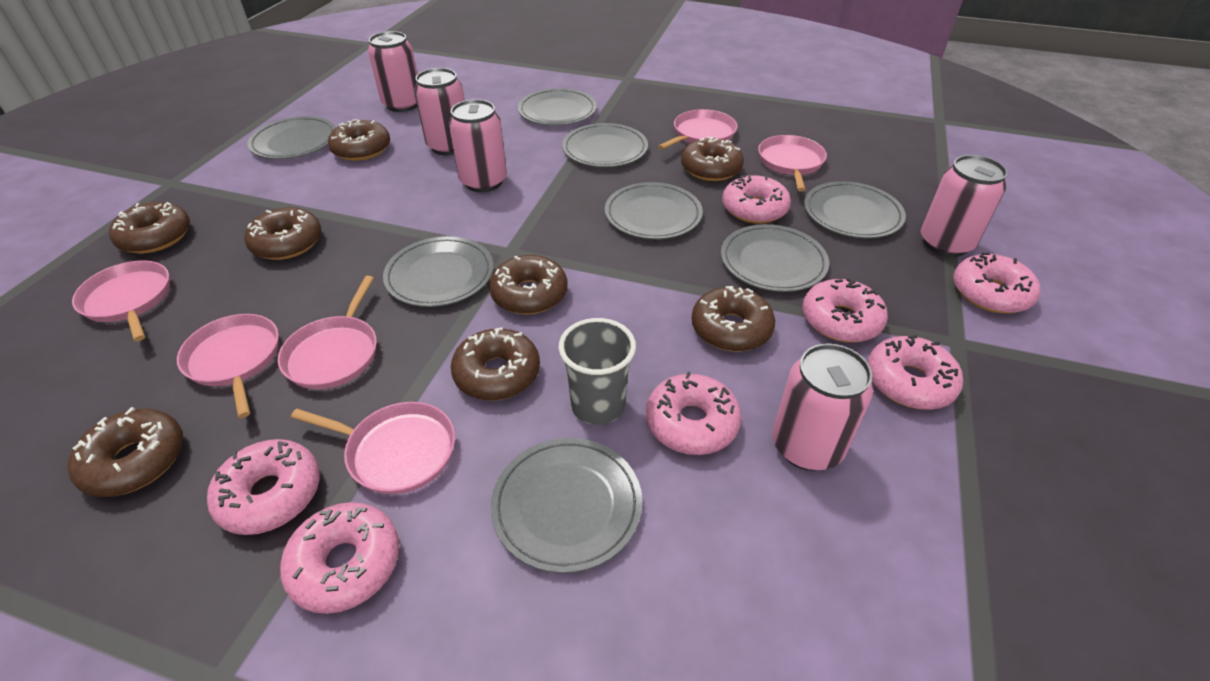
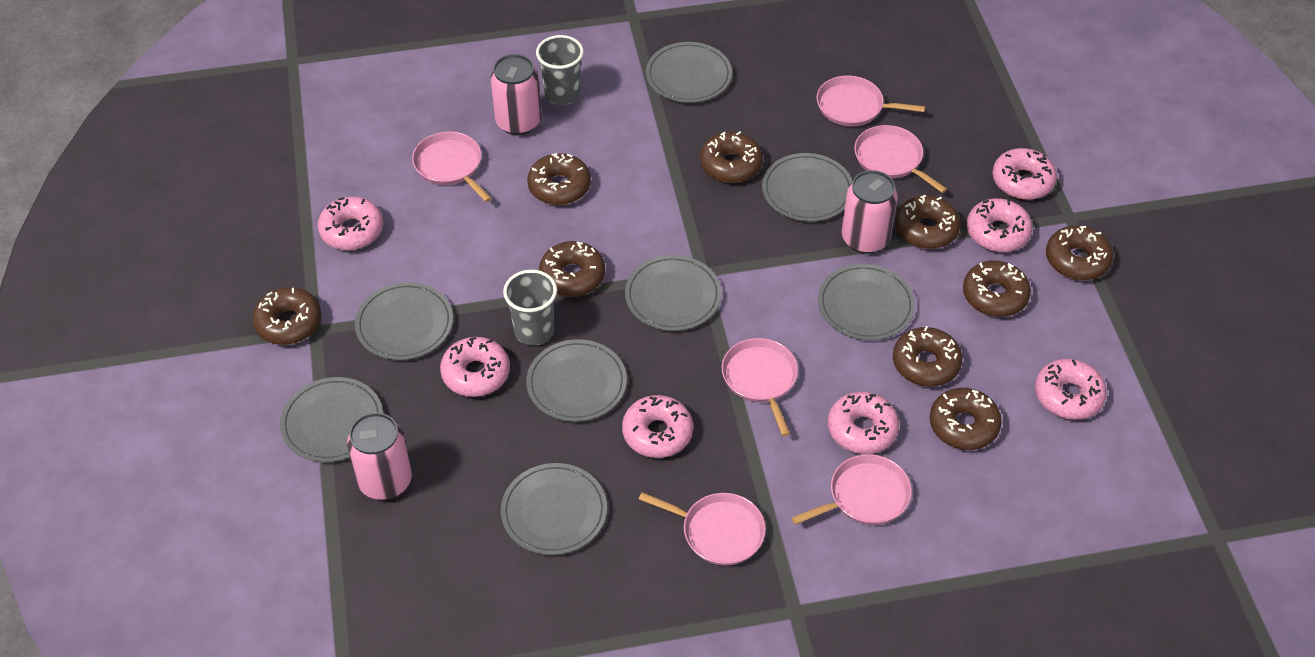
brown donut: 8 -> 9
grey cup: 1 -> 2
pink can: 5 -> 3

